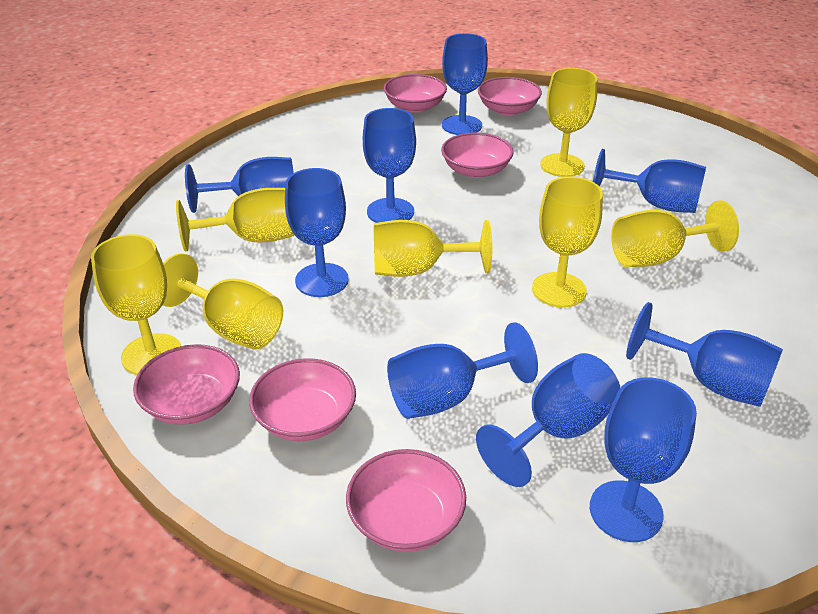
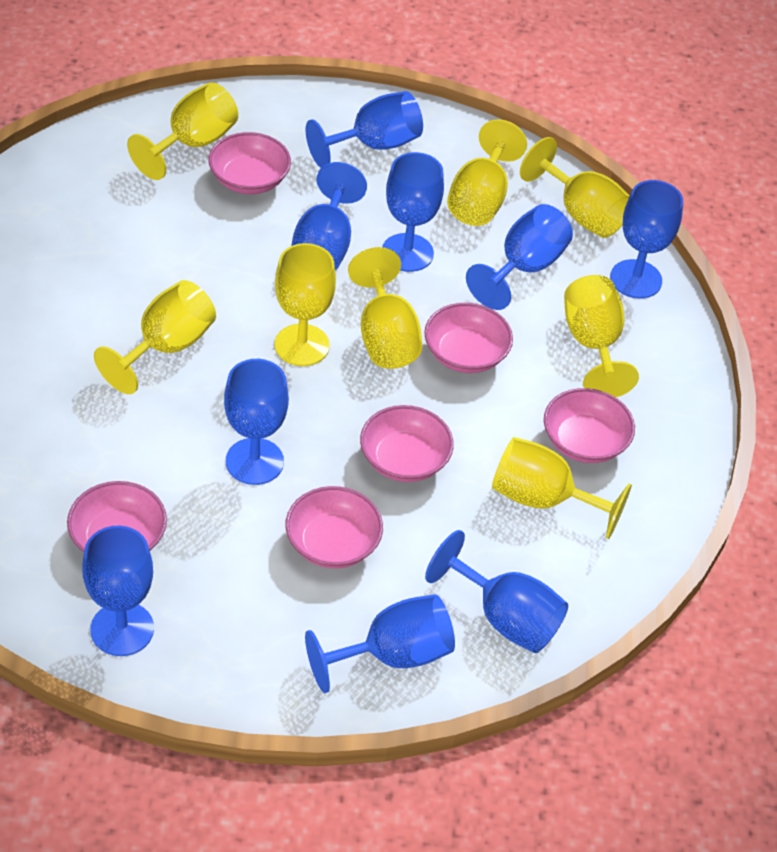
yellow goblet: 7 -> 8

